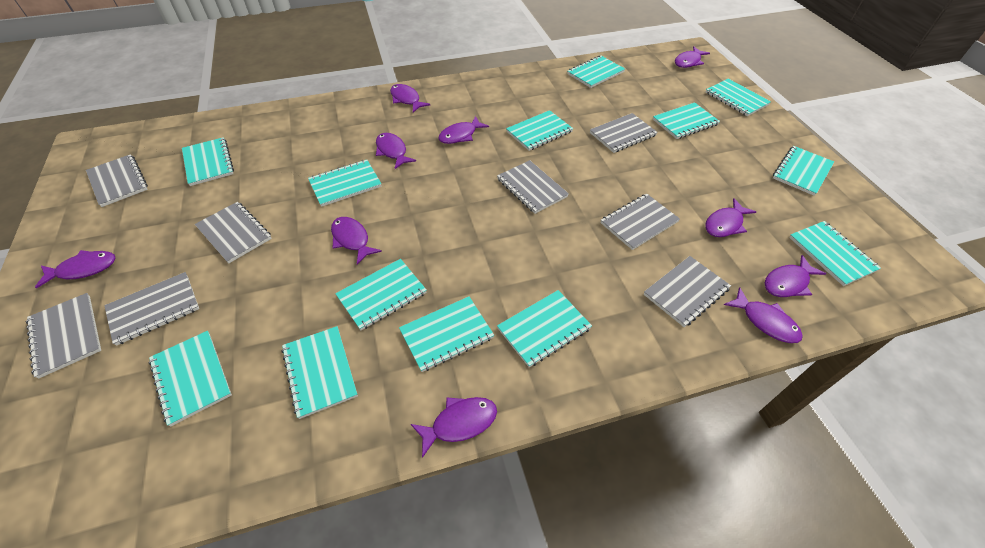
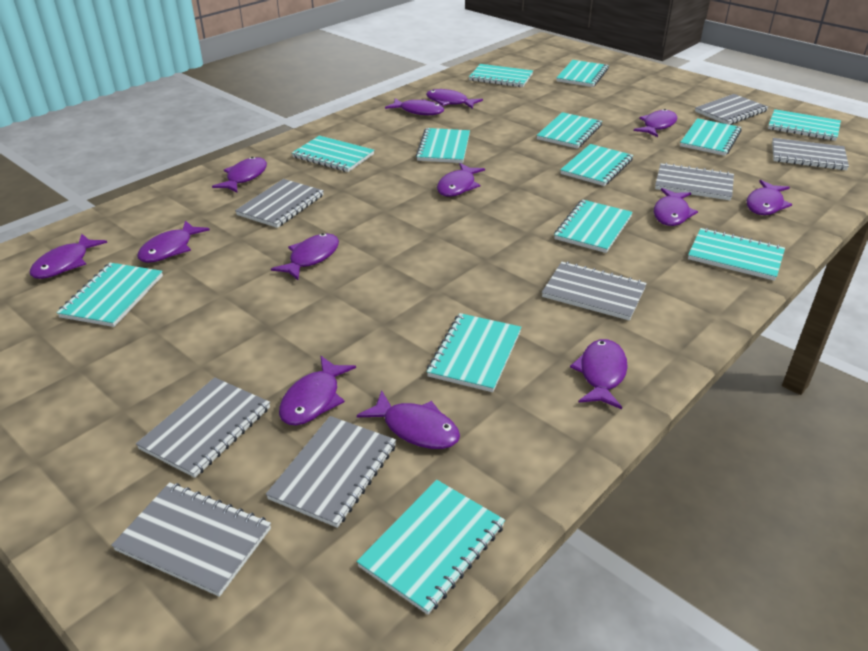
purple fish: 10 -> 13

